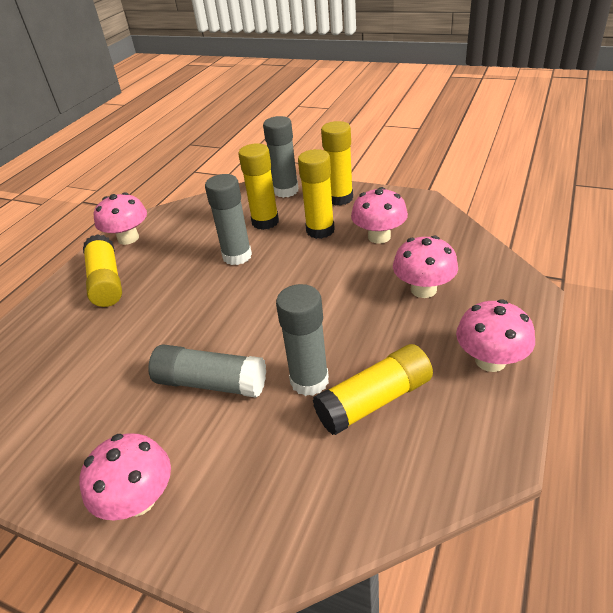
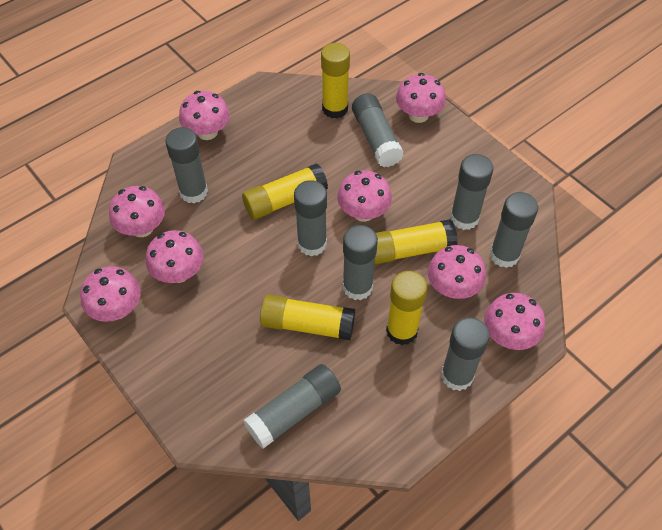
grey glue stick: 4 -> 8
pink mushroom: 5 -> 8

